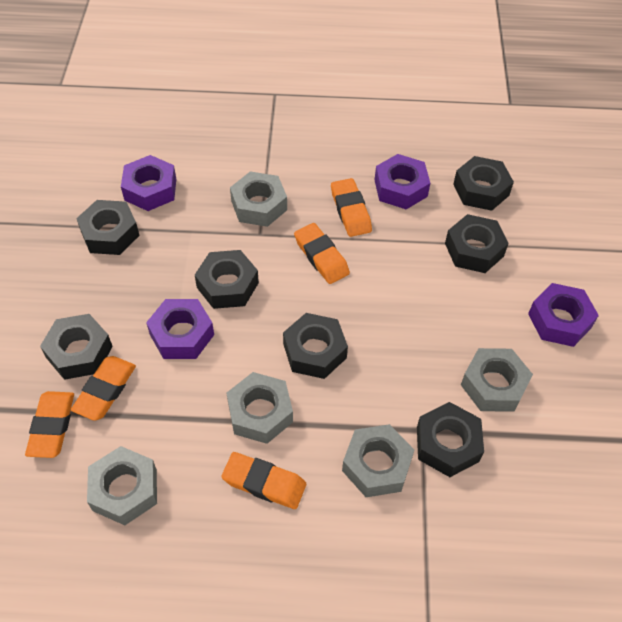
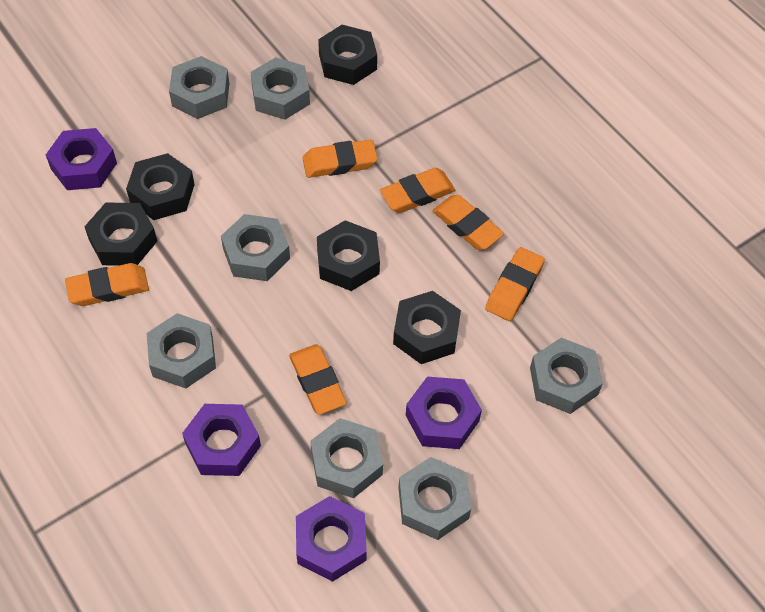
black nut: 7 -> 5
grey nut: 5 -> 7
orange eraser: 5 -> 6

